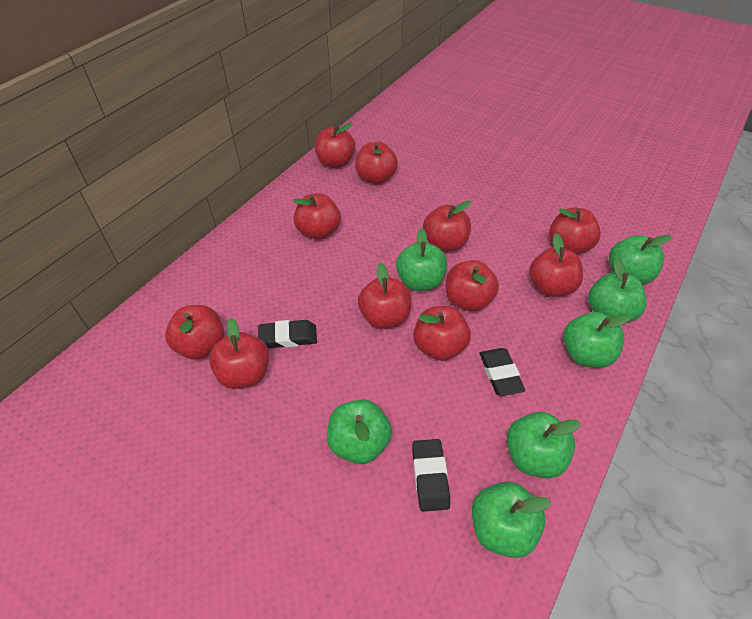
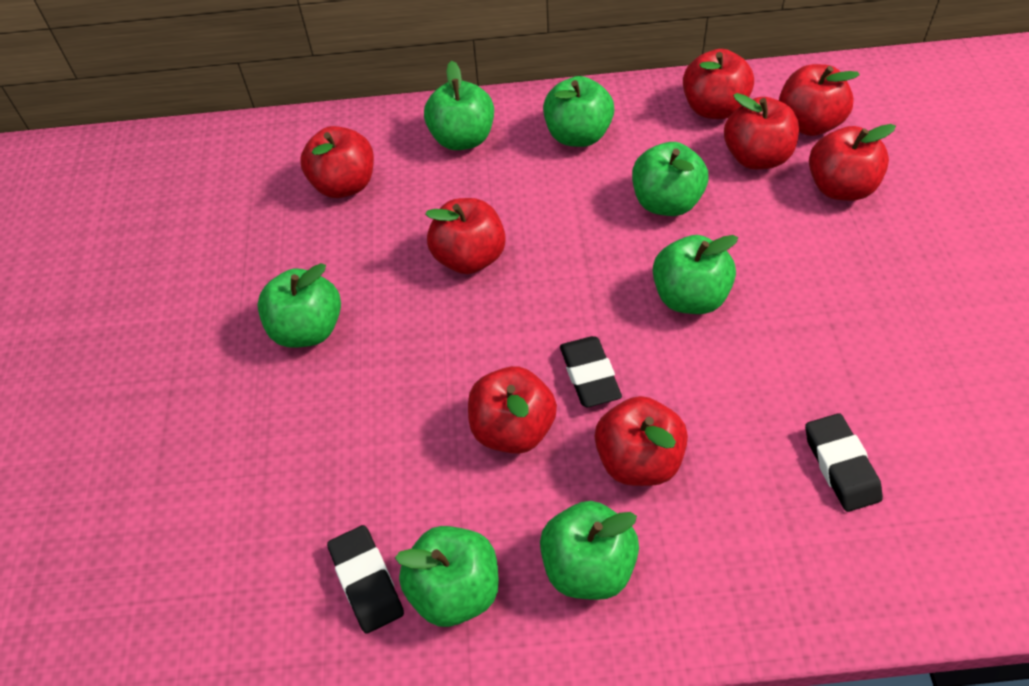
red apple: 11 -> 8

